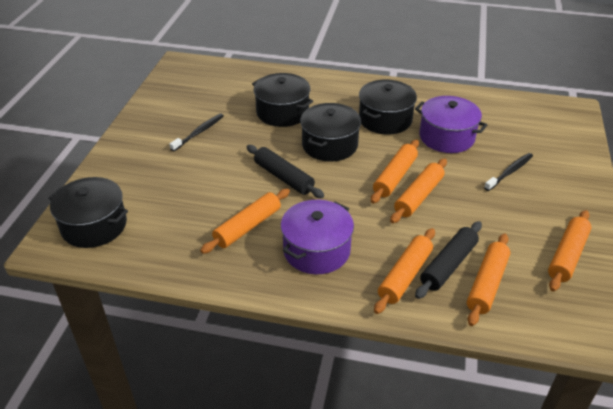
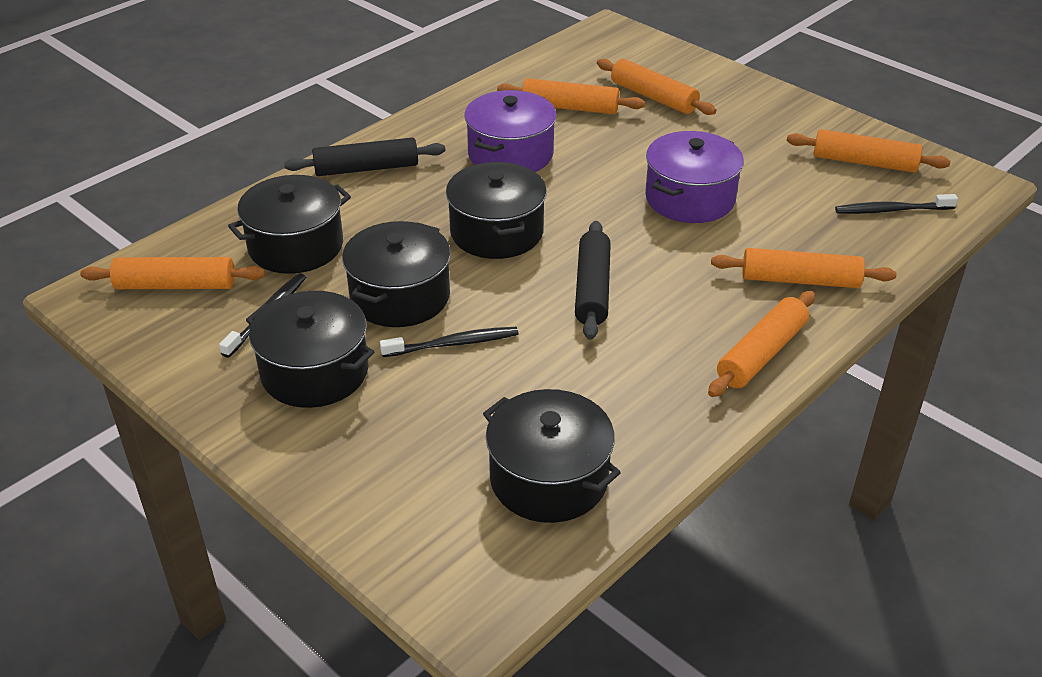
black pot: 4 -> 5
black toothbrush: 2 -> 3

